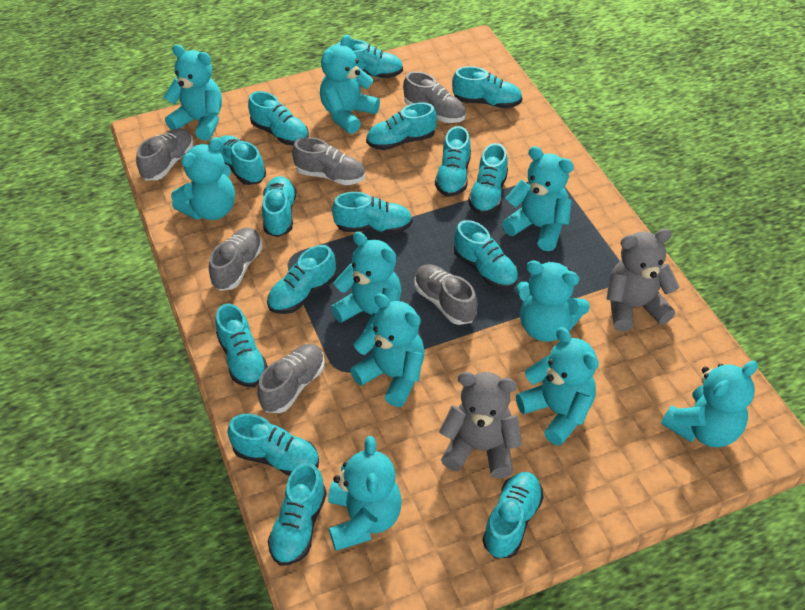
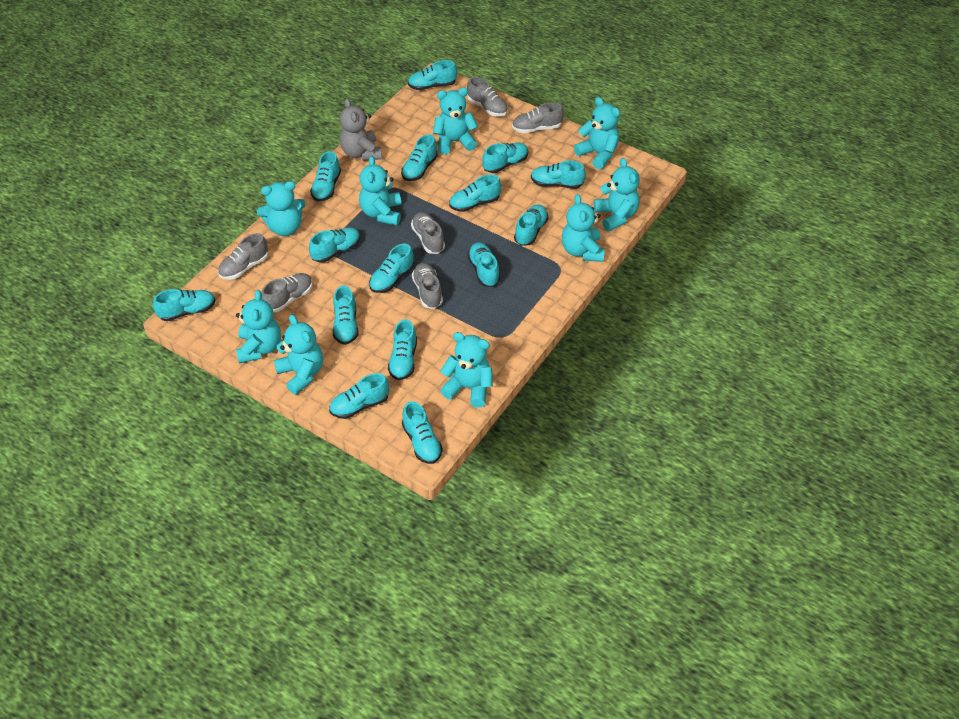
grey teddy bear: 2 -> 1
turquoise teddy bear: 10 -> 9

